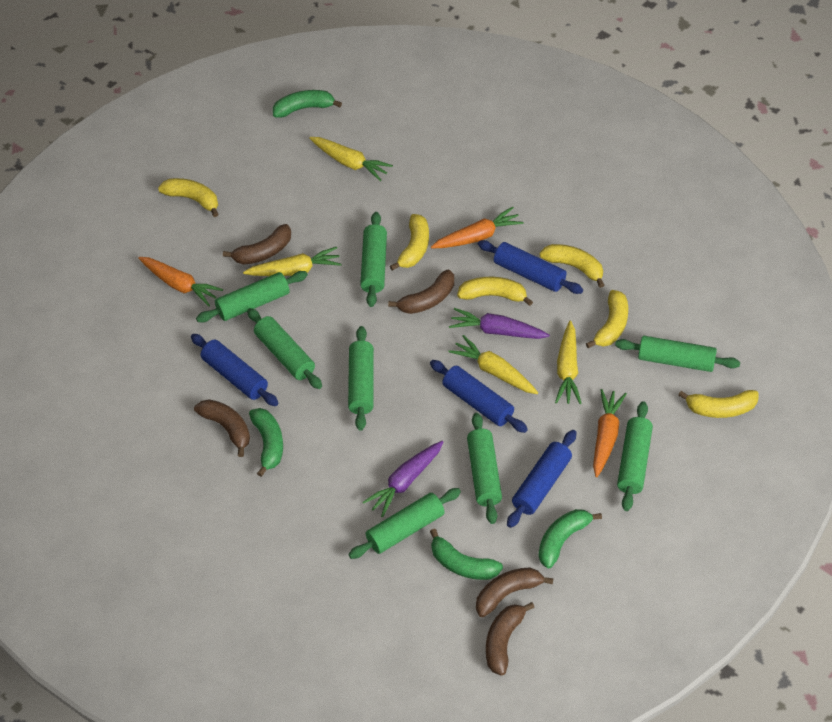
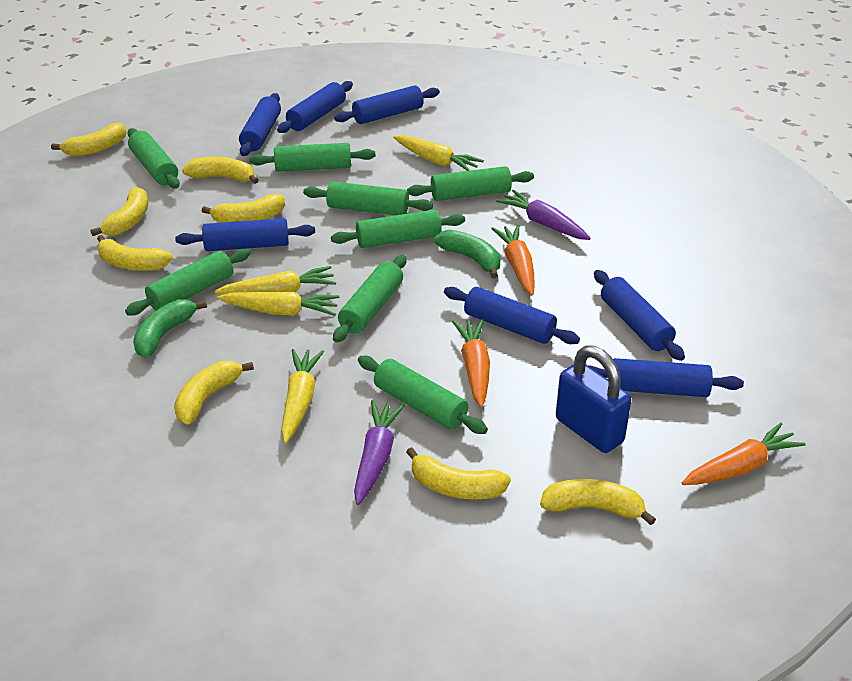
blue padlock: 0 -> 1
blue rolling pin: 4 -> 7
brown banana: 5 -> 0
green banana: 4 -> 2
yellow banana: 6 -> 8

